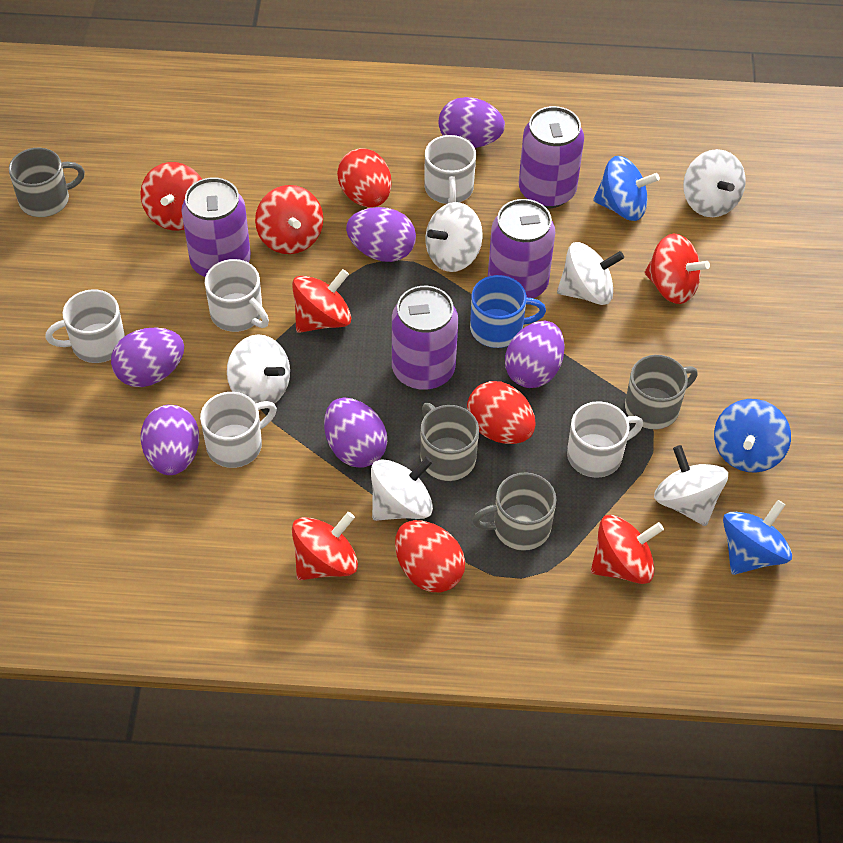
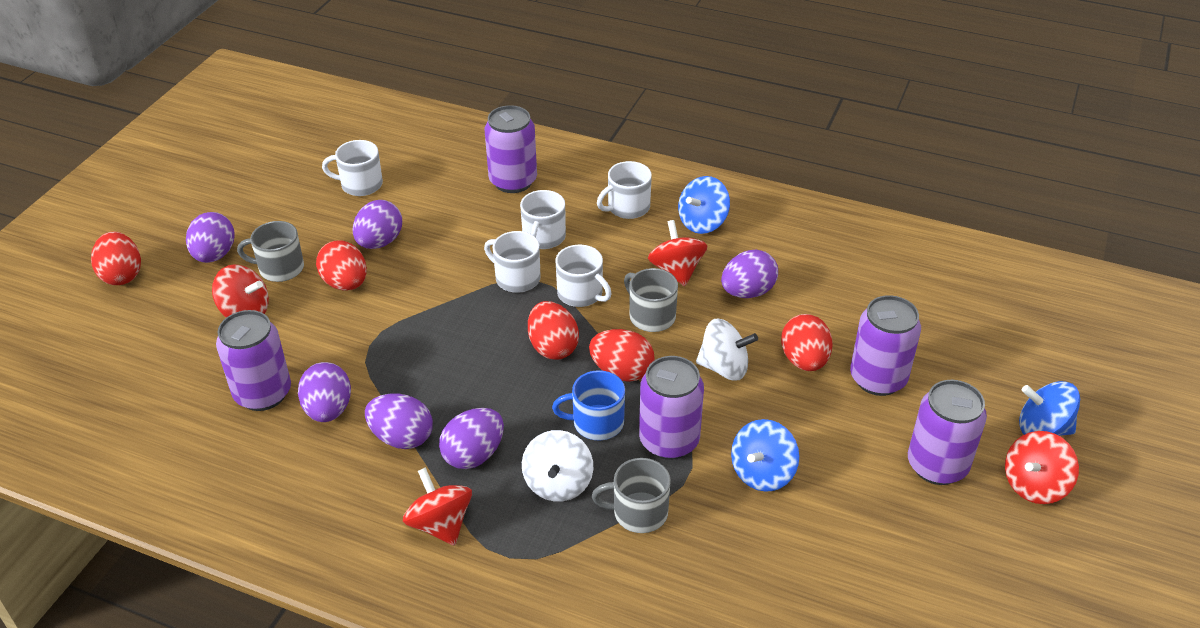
grey mug: 4 -> 3
purple can: 4 -> 5
red egg: 3 -> 5
red spinning top: 6 -> 4
white spinning top: 6 -> 2

